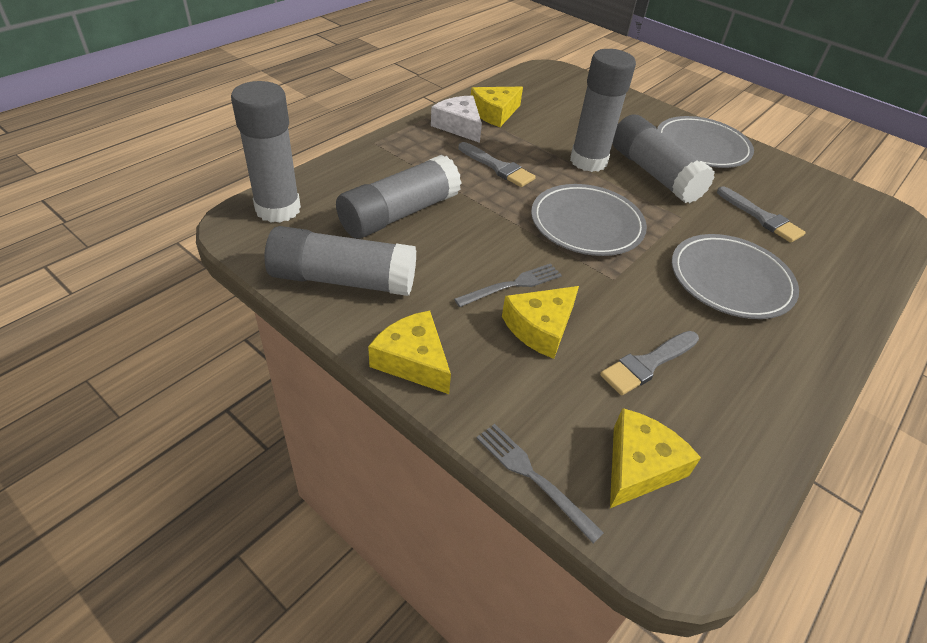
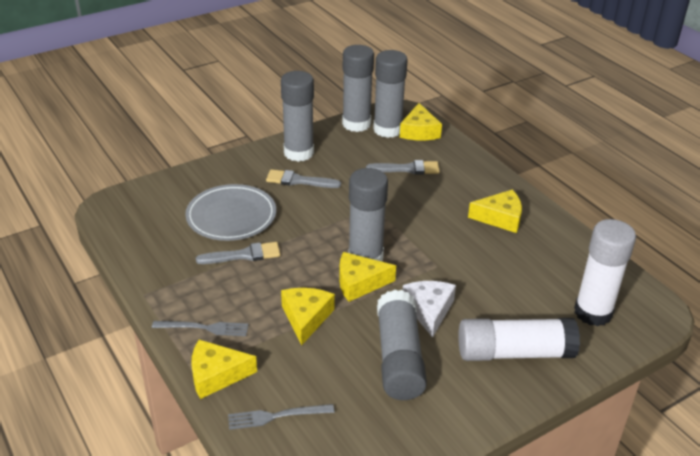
grey plate: 3 -> 1
white glue stick: 0 -> 2
yellow cheese: 4 -> 5

